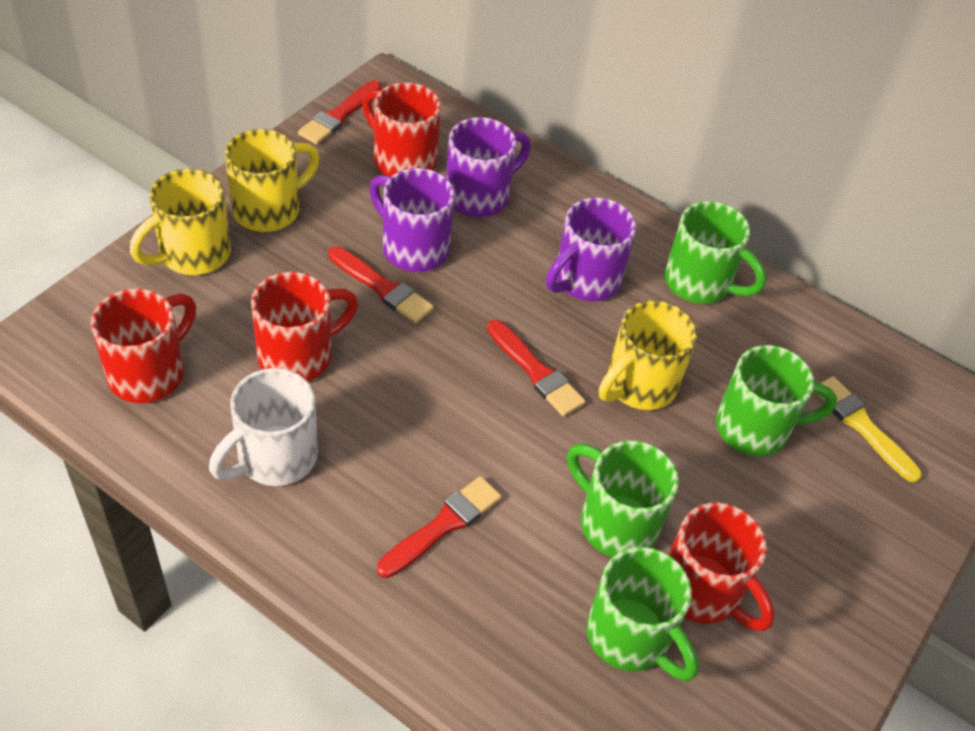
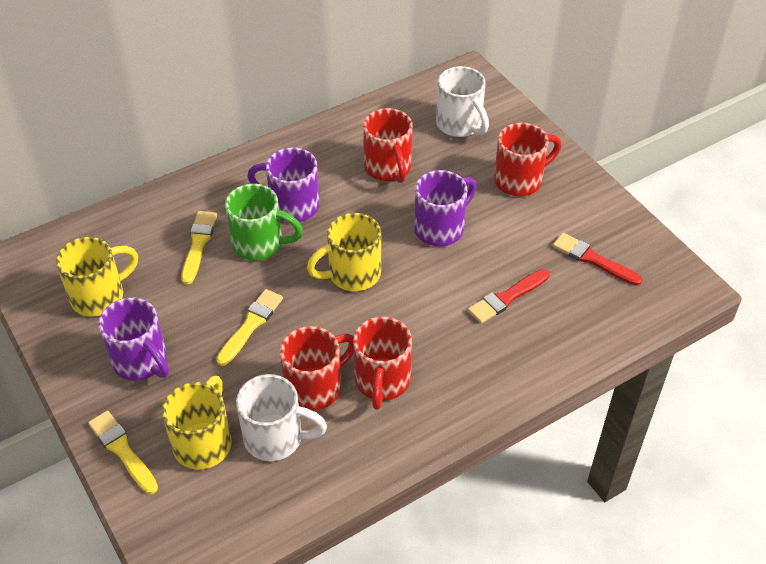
green mug: 4 -> 1
red brush: 4 -> 2
white mug: 1 -> 2
yellow brush: 1 -> 3

